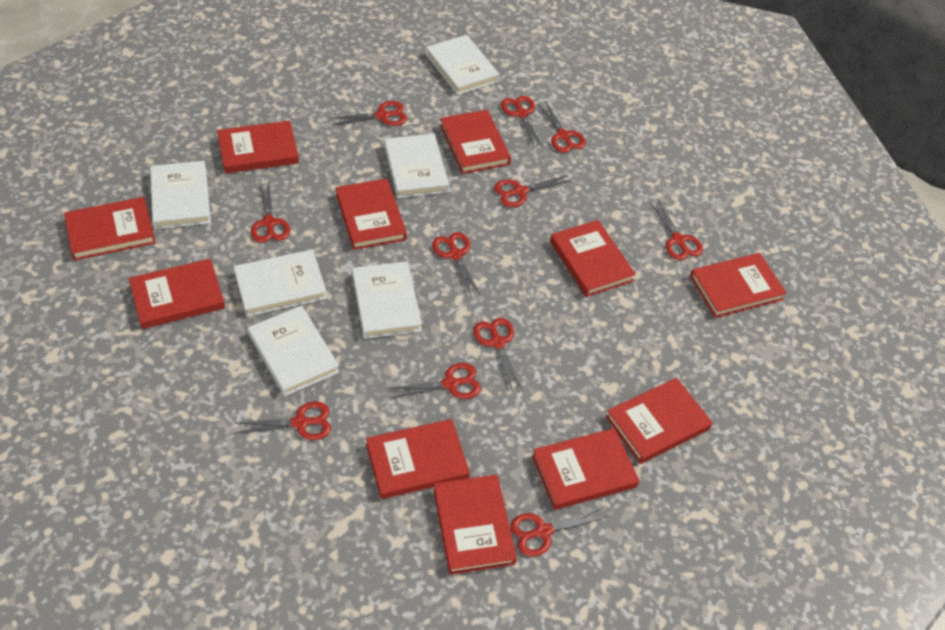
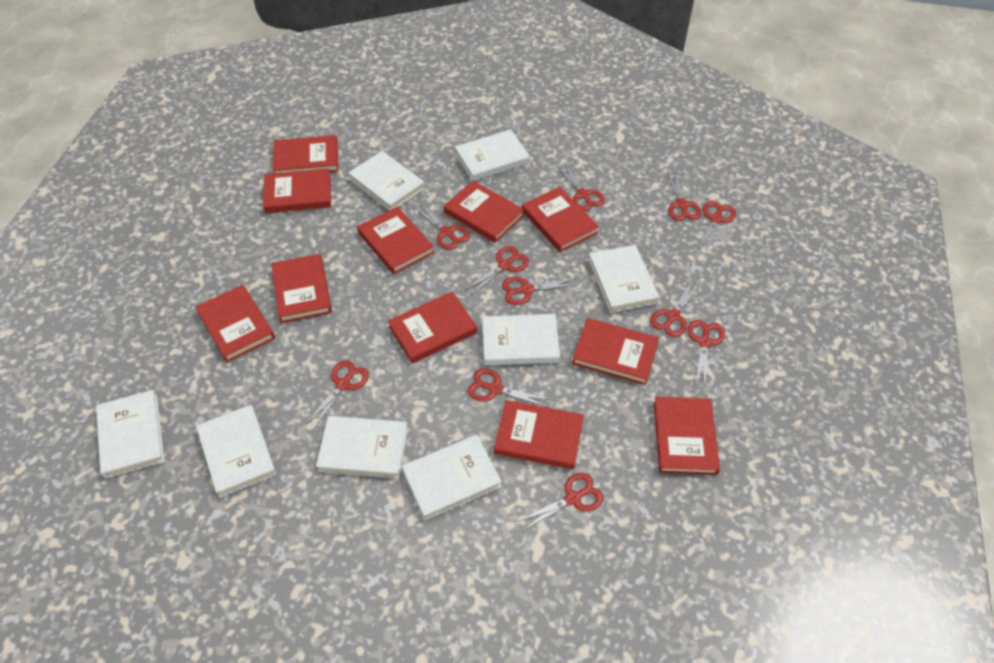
white book: 6 -> 8

